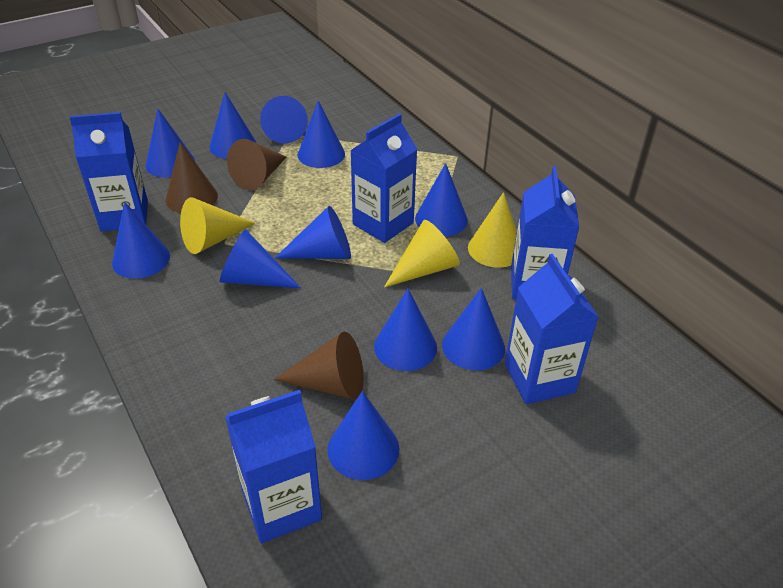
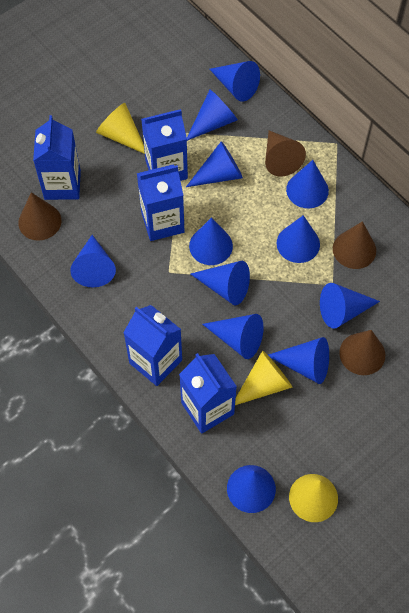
blue cone: 11 -> 12
brown cone: 3 -> 4

